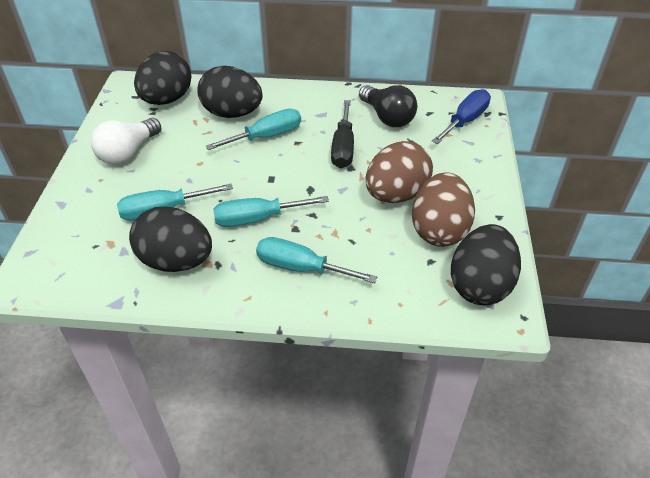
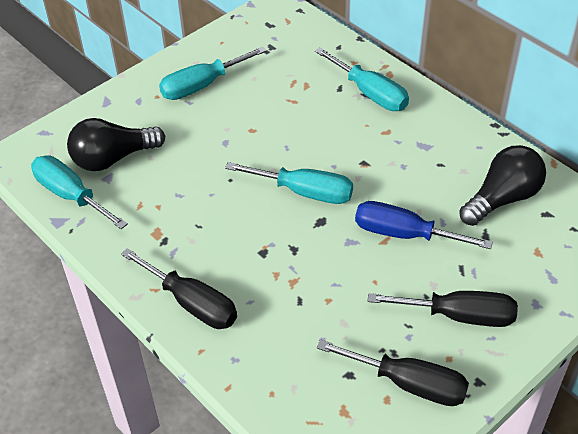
black egg: 4 -> 0
black light bulb: 1 -> 2
black screwdriver: 1 -> 3
brown egg: 2 -> 0
white light bulb: 1 -> 0

